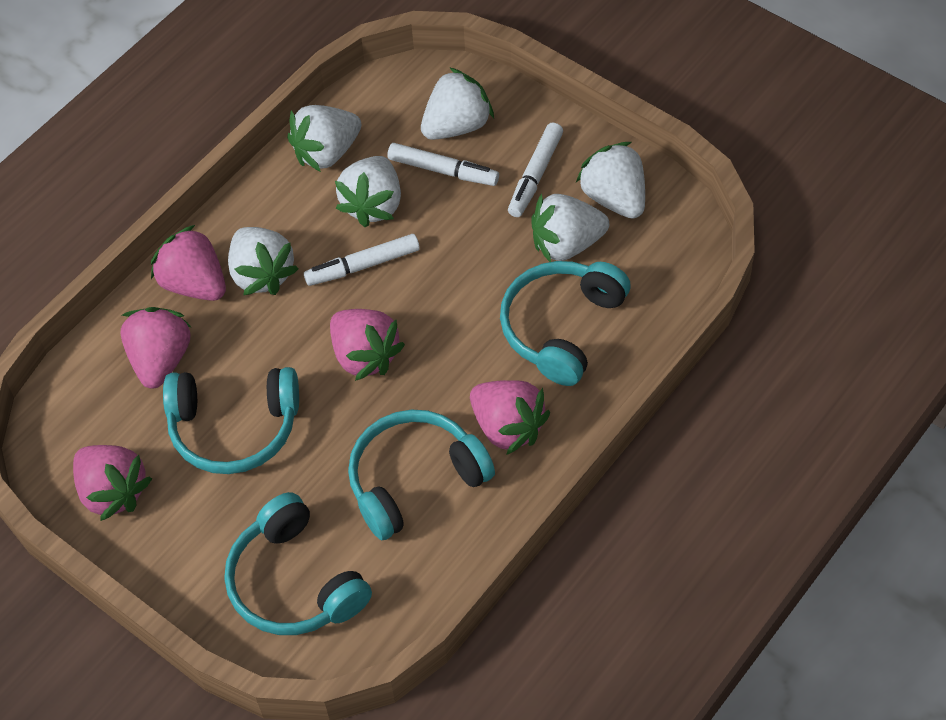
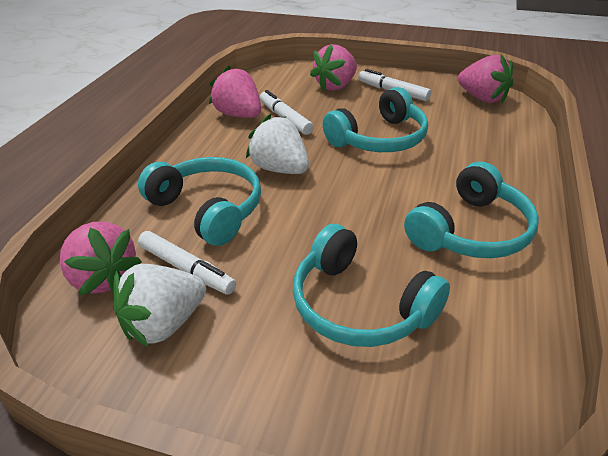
pink strawberry: 5 -> 4
white strawberry: 6 -> 2

